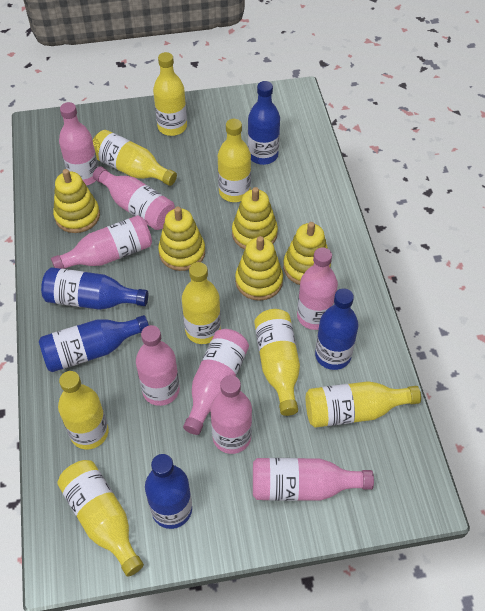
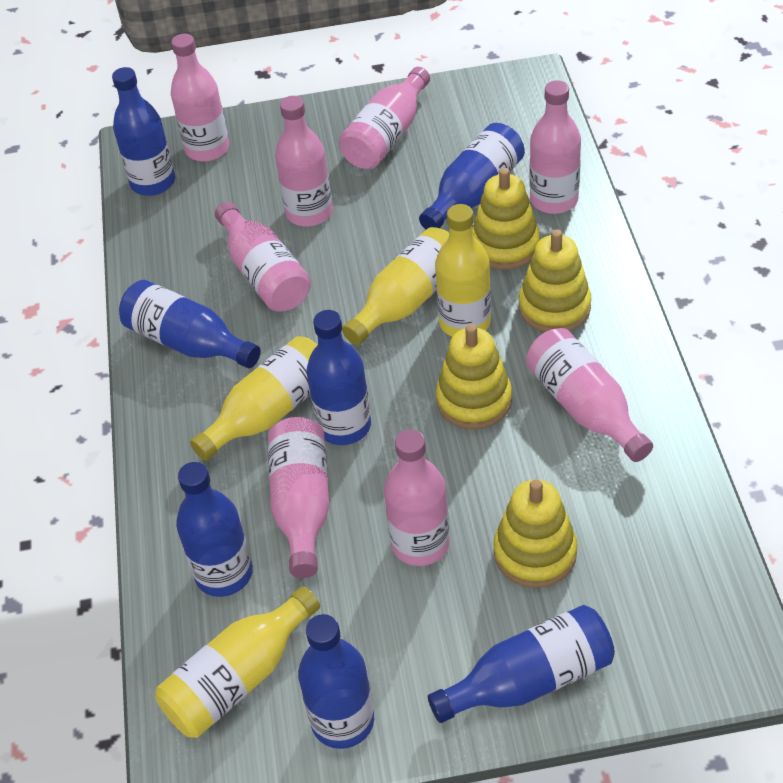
blue bottle: 5 -> 7
yellow bottle: 8 -> 4
yellow stacking toy: 5 -> 4

